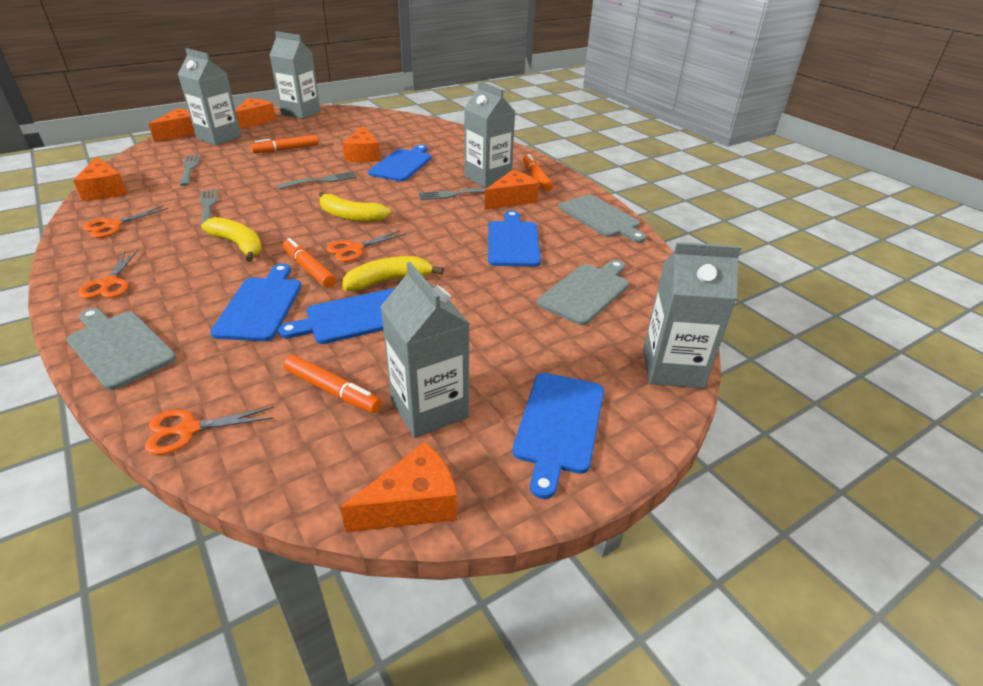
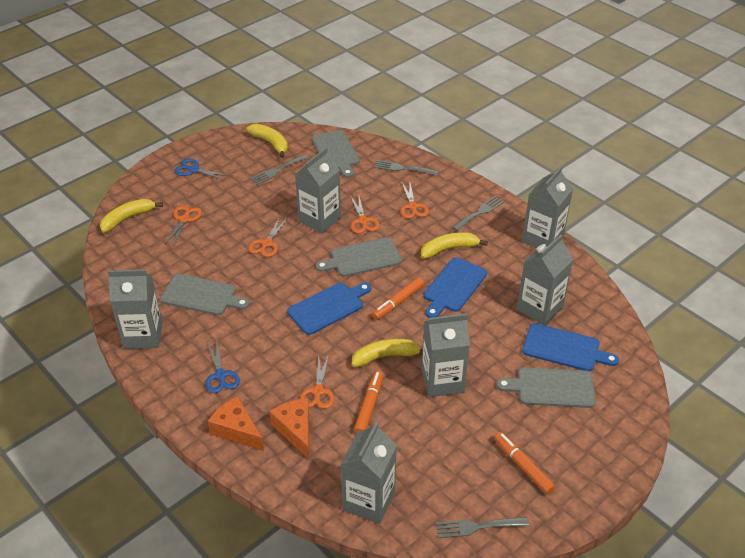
blue cutting board: 5 -> 3
blue scissors: 0 -> 2
grey carton: 5 -> 6
grey cutting board: 3 -> 4
orange cheese: 6 -> 2
orange marker: 4 -> 3
orange scissors: 4 -> 5
yellow banana: 3 -> 4

